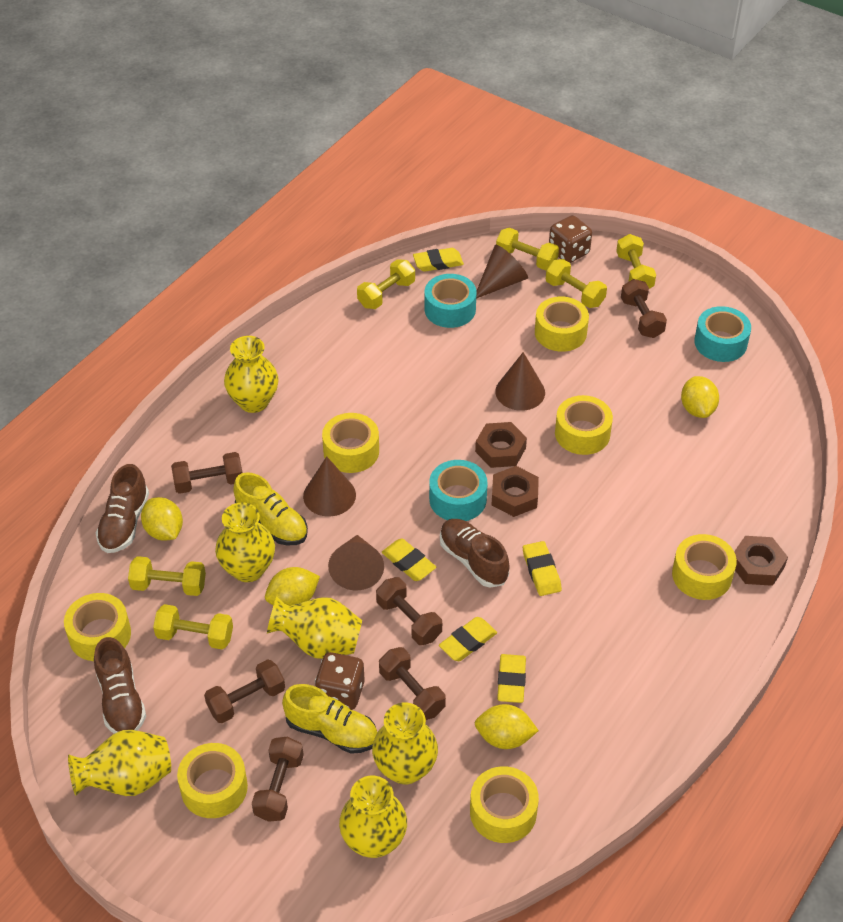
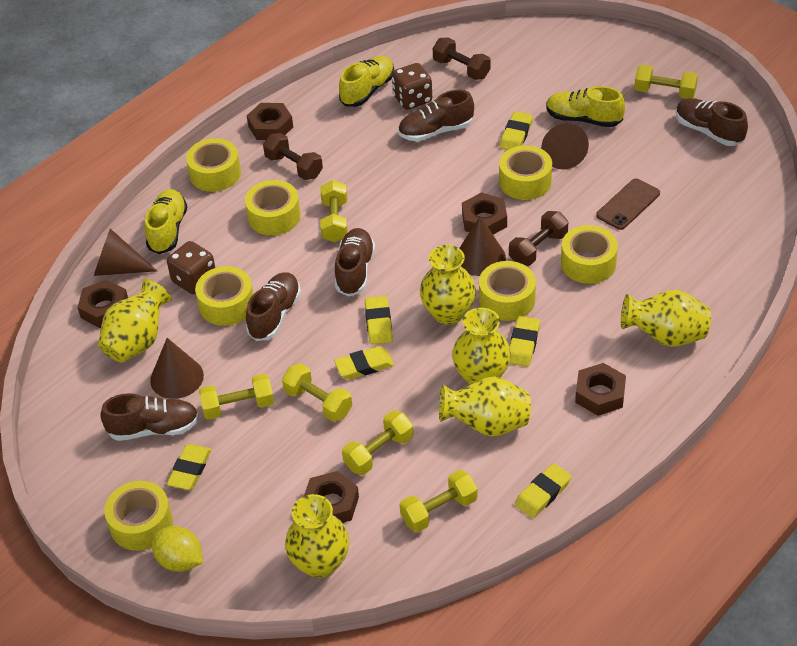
brown dumbbell: 6 -> 3
brown nut: 3 -> 5
brown phone: 0 -> 1
brown shoe: 3 -> 5
turquoise tape: 3 -> 0
yellow eraser: 5 -> 6
yellow lemon: 4 -> 1
yellow shoe: 2 -> 3

